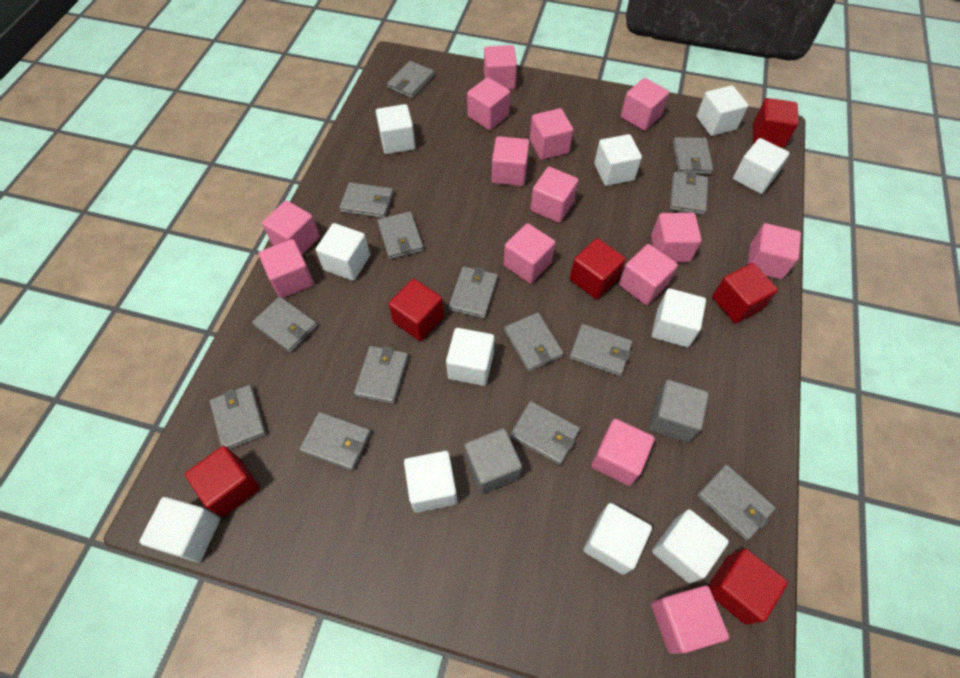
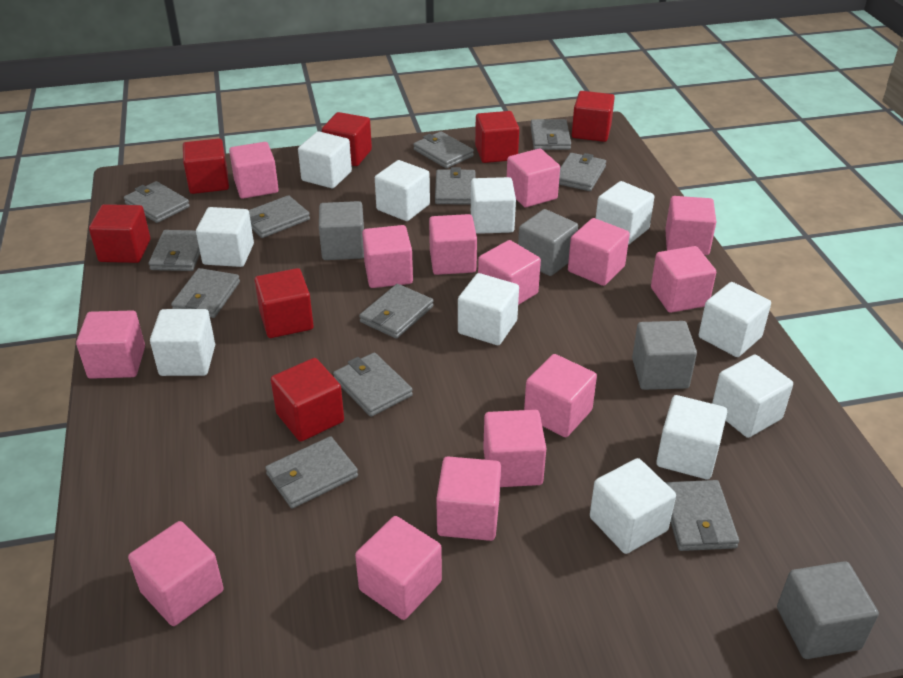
grey cube: 2 -> 4
grey wallet: 14 -> 12
red cube: 6 -> 7

